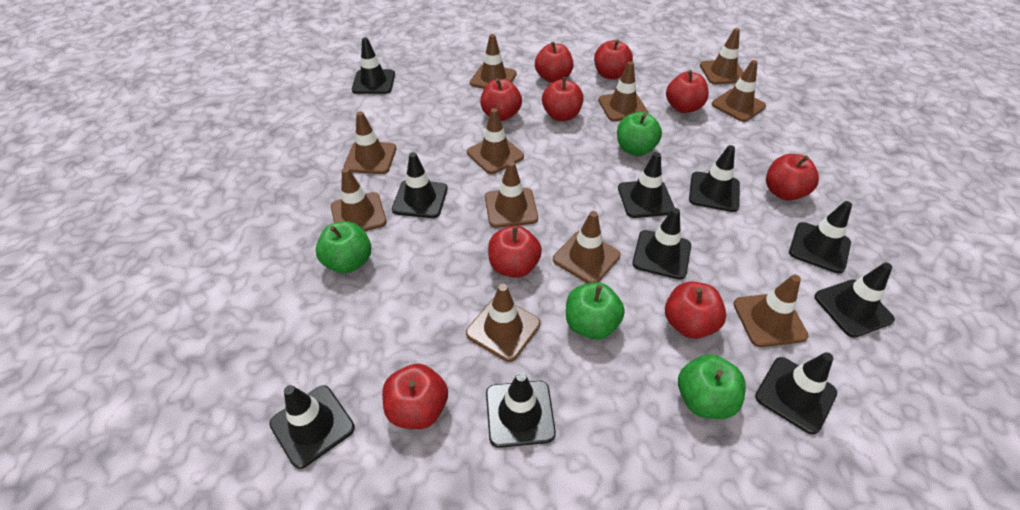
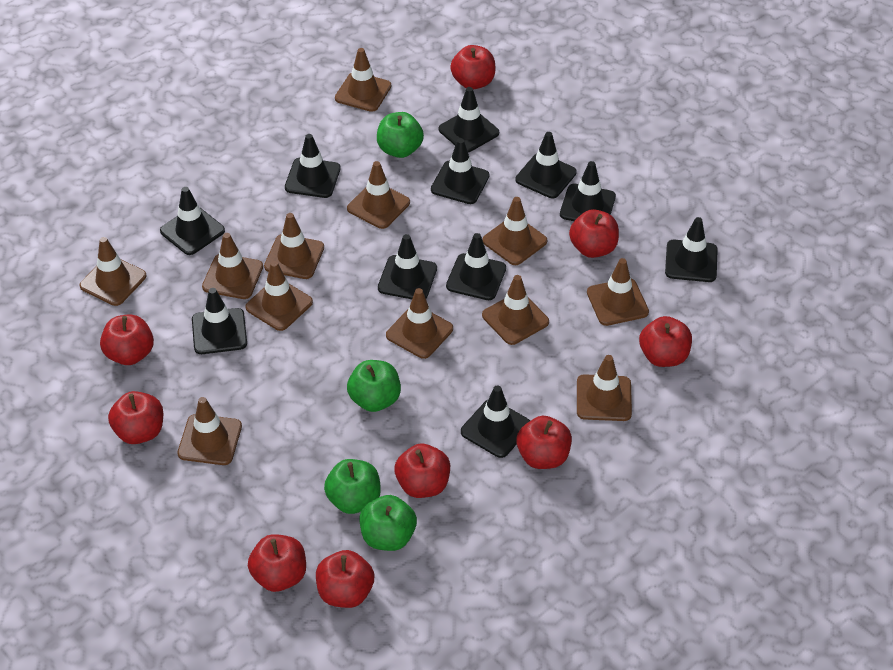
black traffic cone: 10 -> 11
brown traffic cone: 11 -> 12

